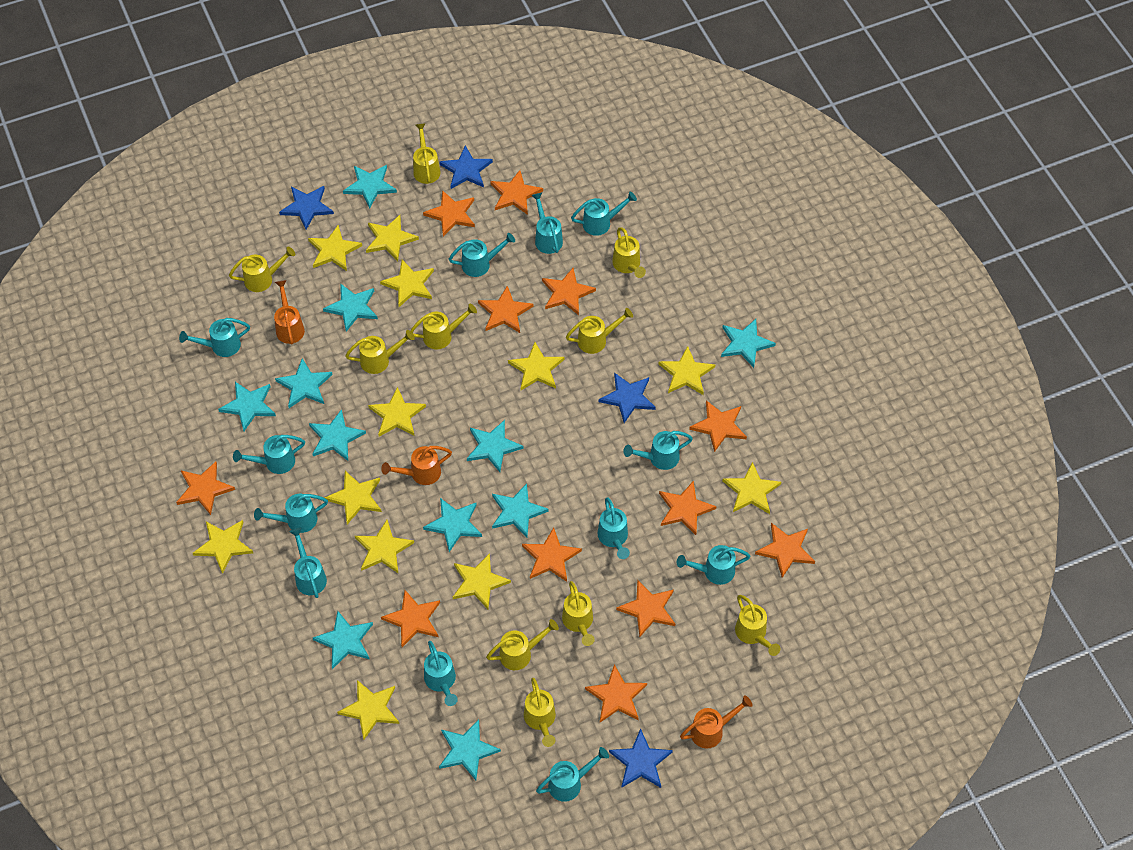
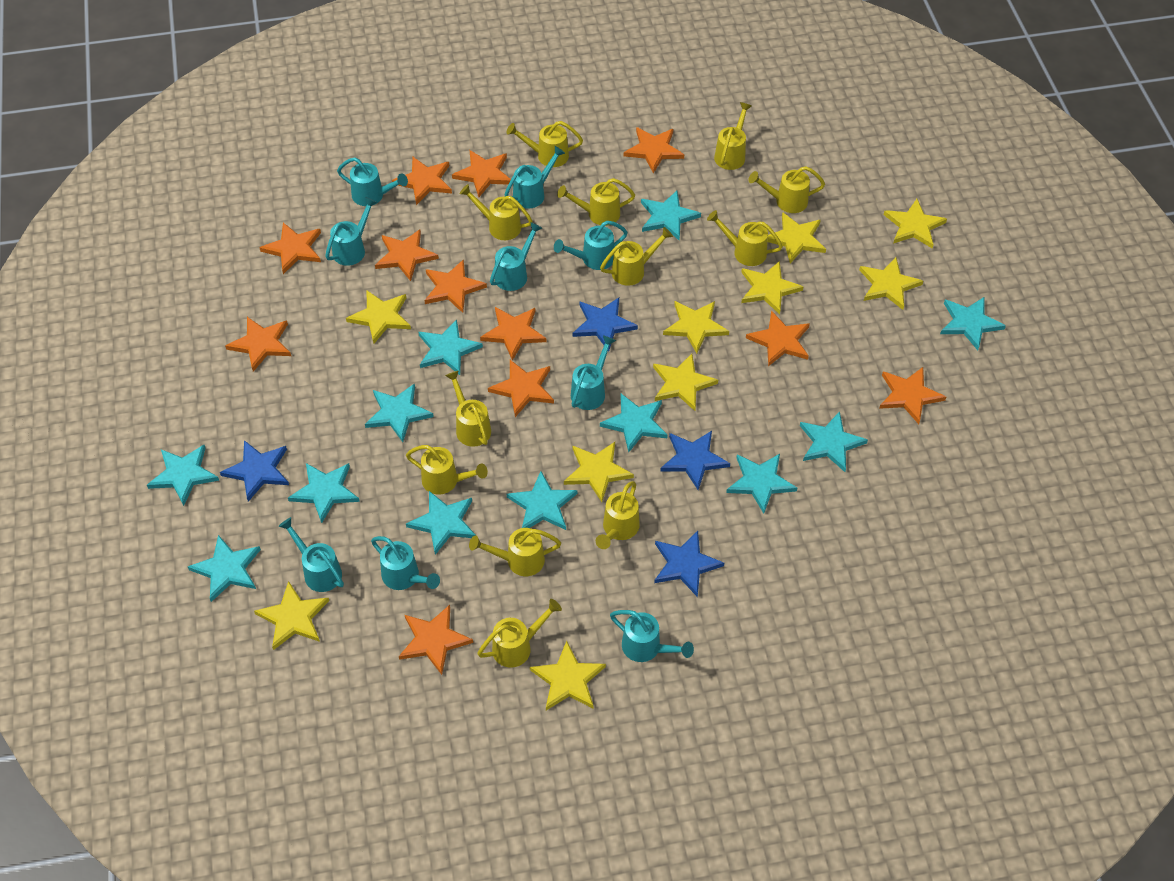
orange watering can: 3 -> 0
turquoise star: 11 -> 12
turquoise watering can: 12 -> 9
yellow star: 12 -> 10
yellow watering can: 10 -> 12

